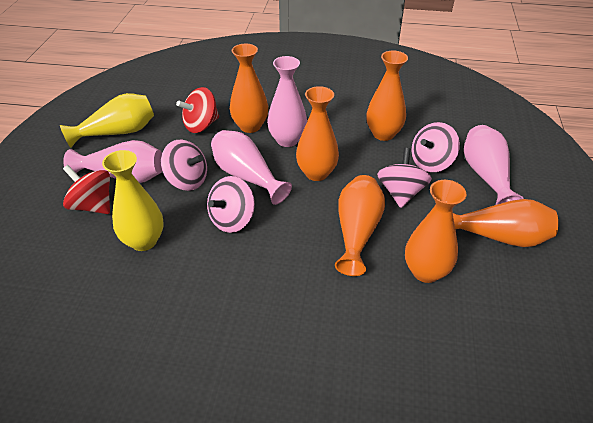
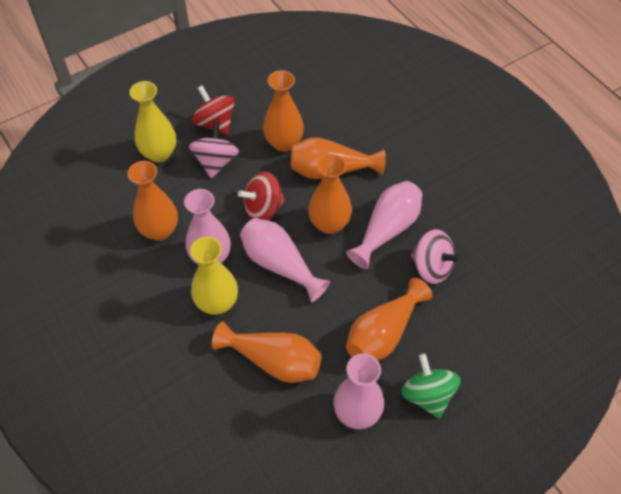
green spinning top: 0 -> 1
pink spinning top: 4 -> 2

